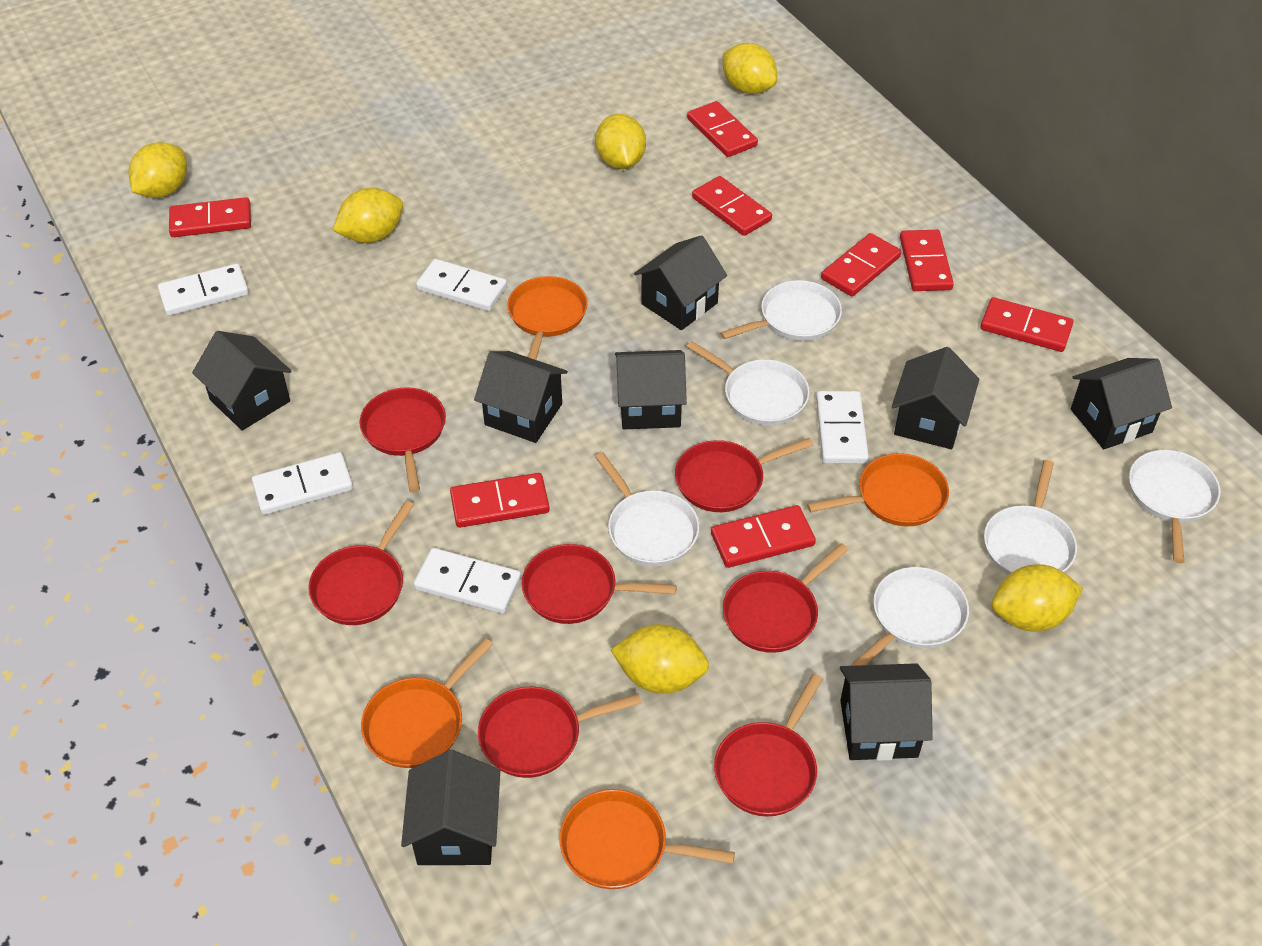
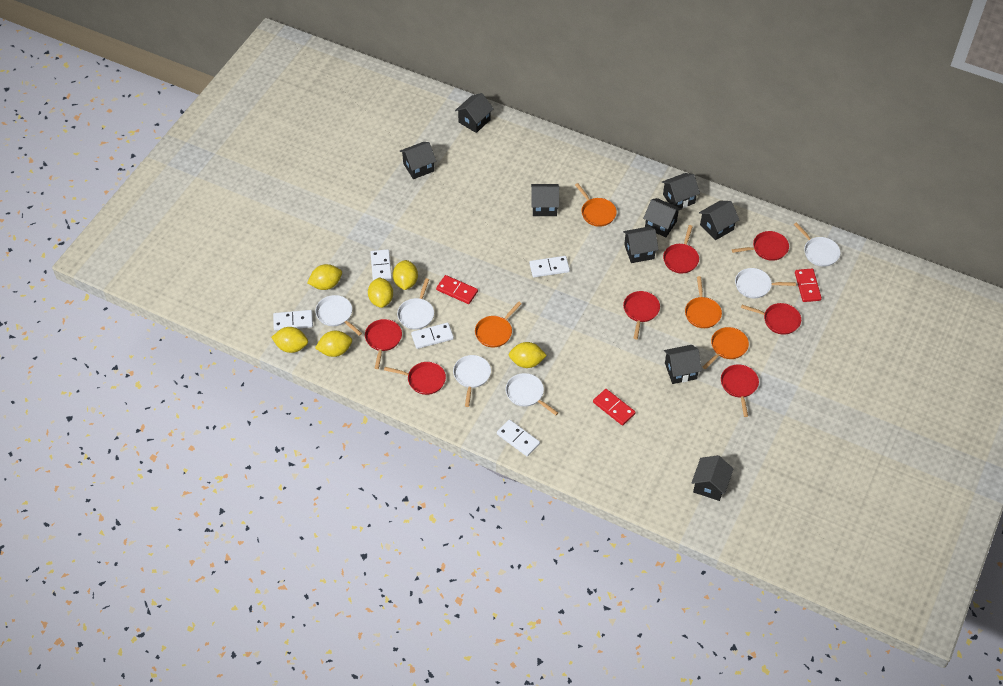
black house: 8 -> 9
red domino: 8 -> 3

